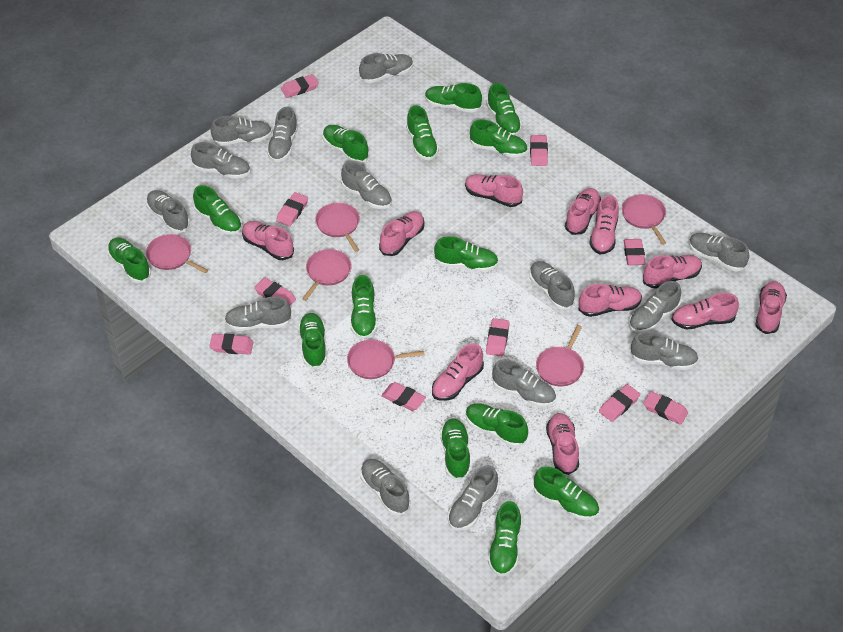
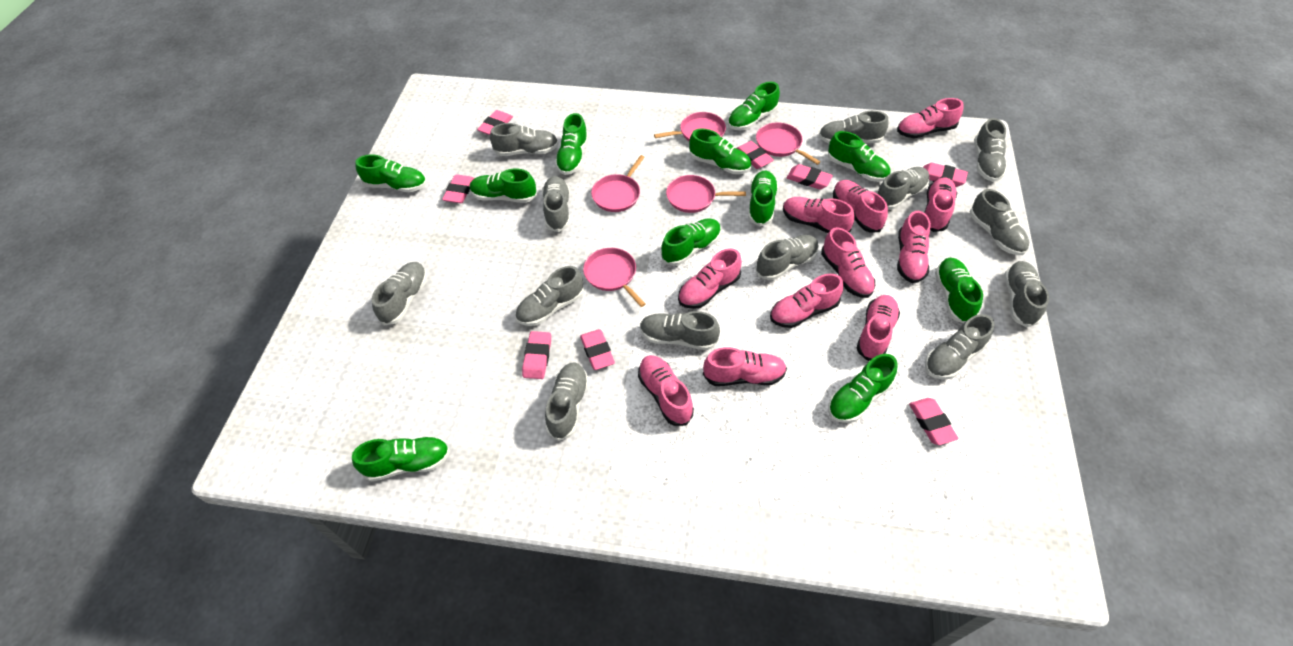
green shoe: 14 -> 11
grey shoe: 14 -> 13
pink eraser: 10 -> 8
pink pan: 6 -> 5

